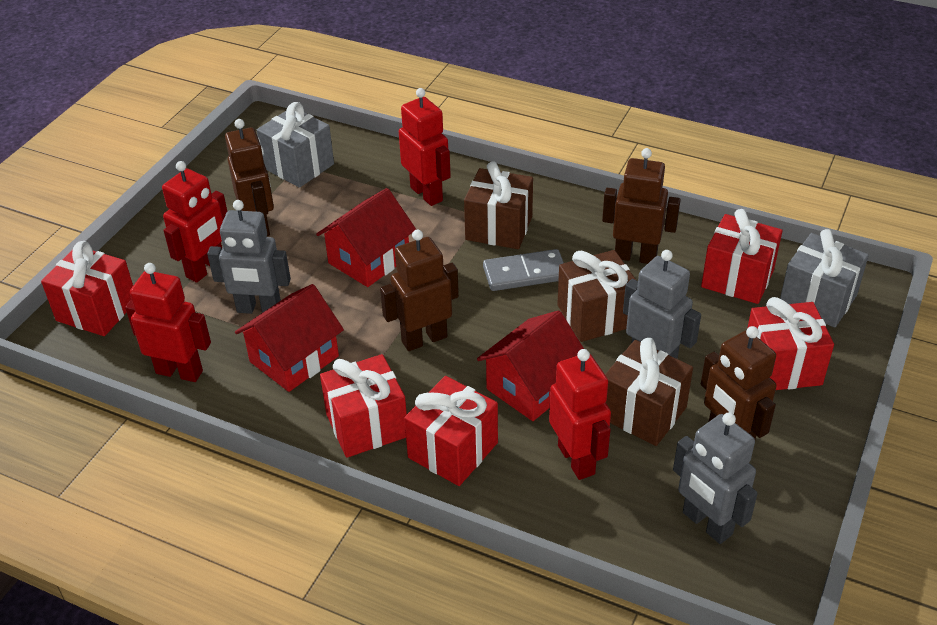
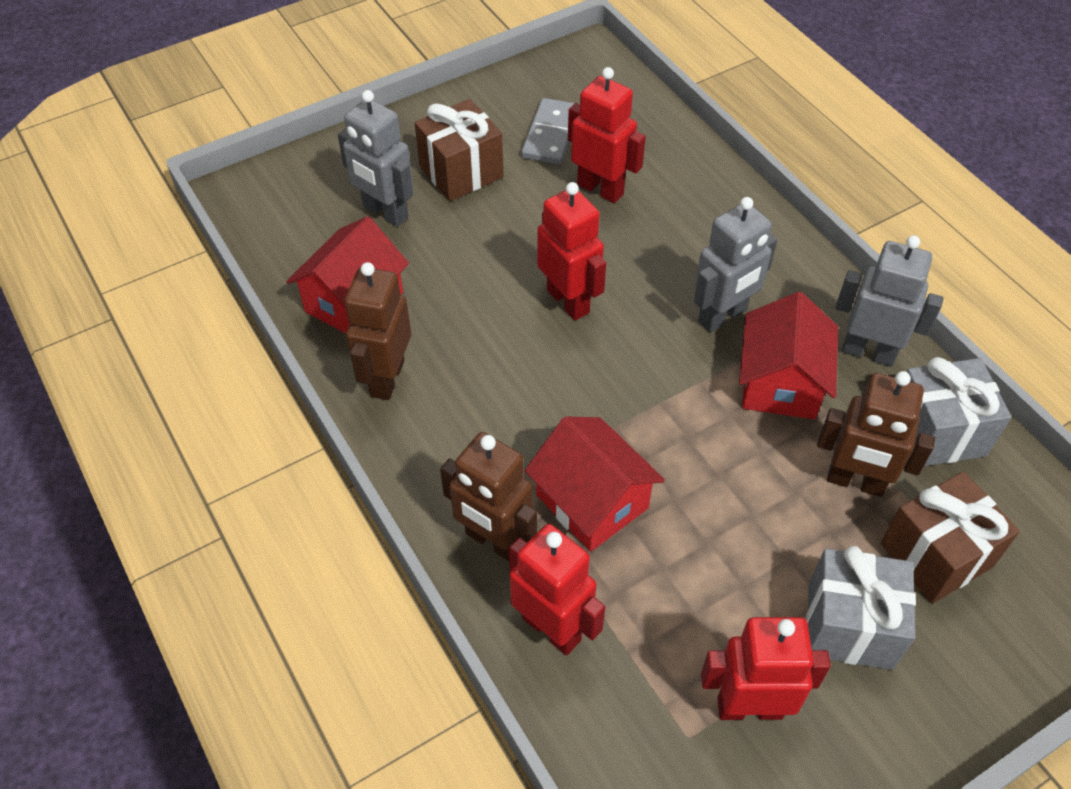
brown gift: 3 -> 2
brown robot: 4 -> 3
red gift: 5 -> 0

